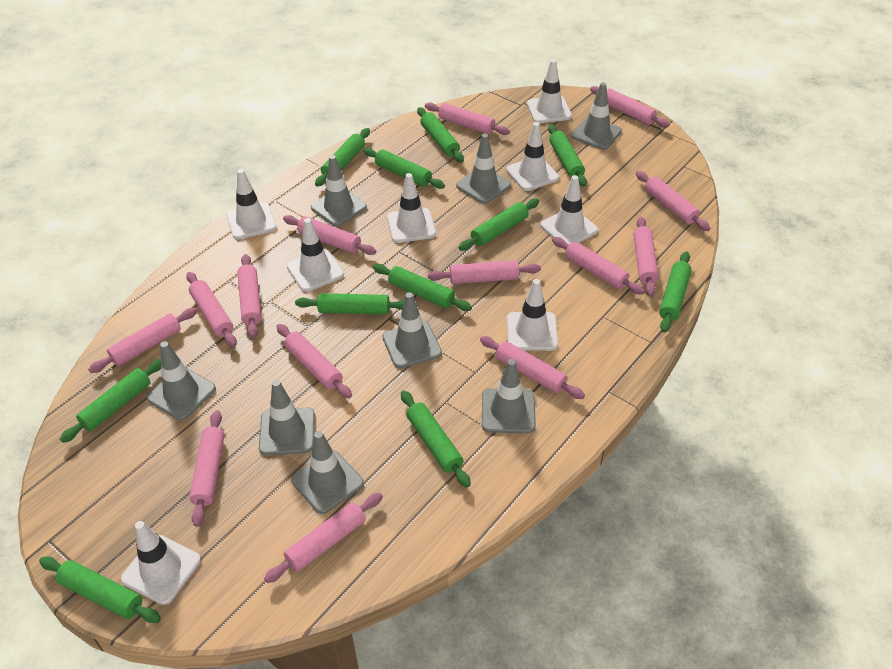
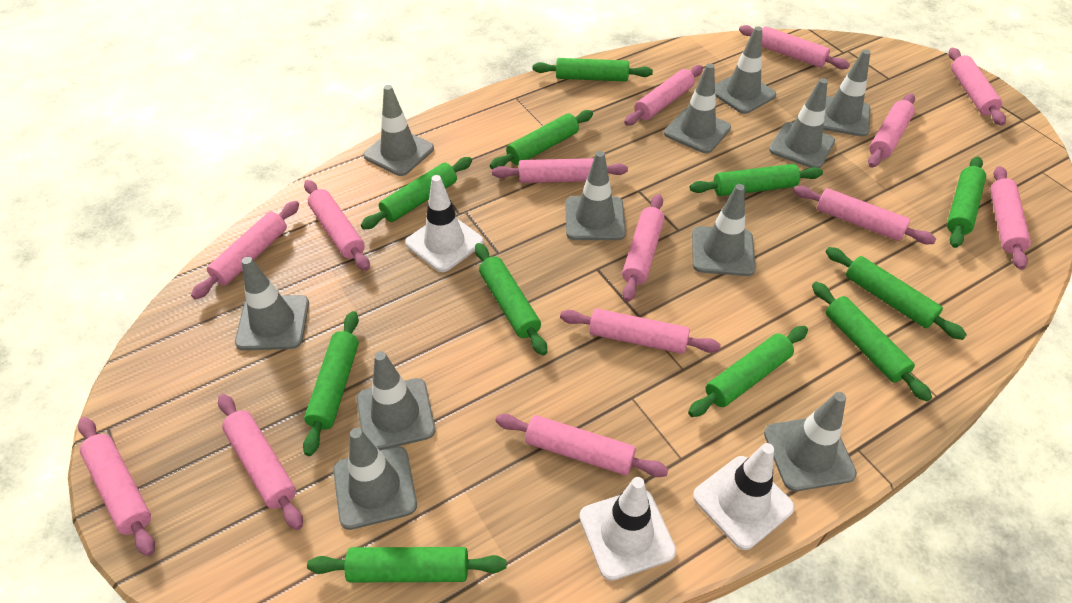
grey traffic cone: 8 -> 11
white traffic cone: 8 -> 3

